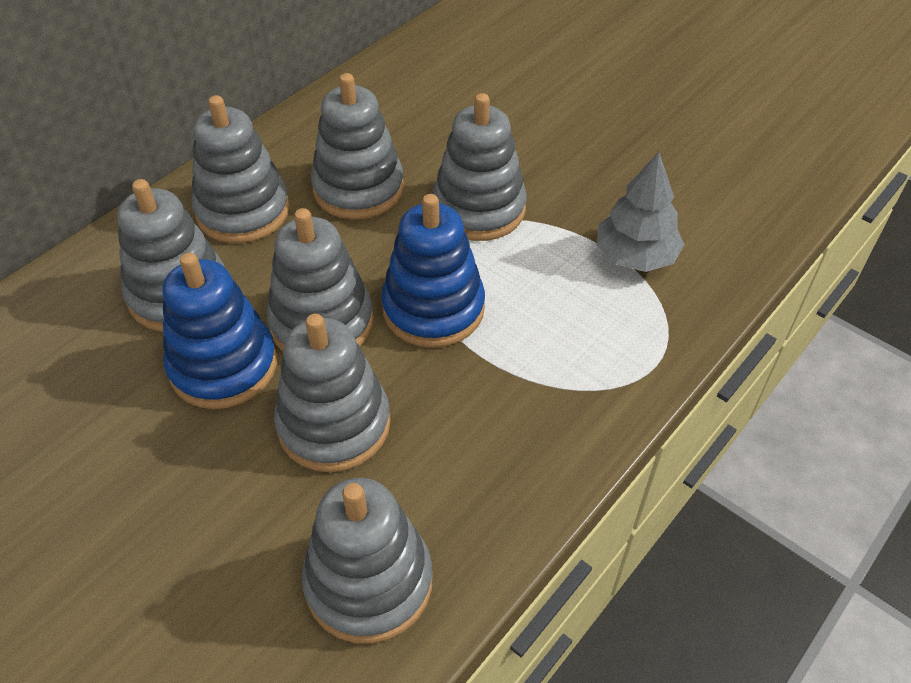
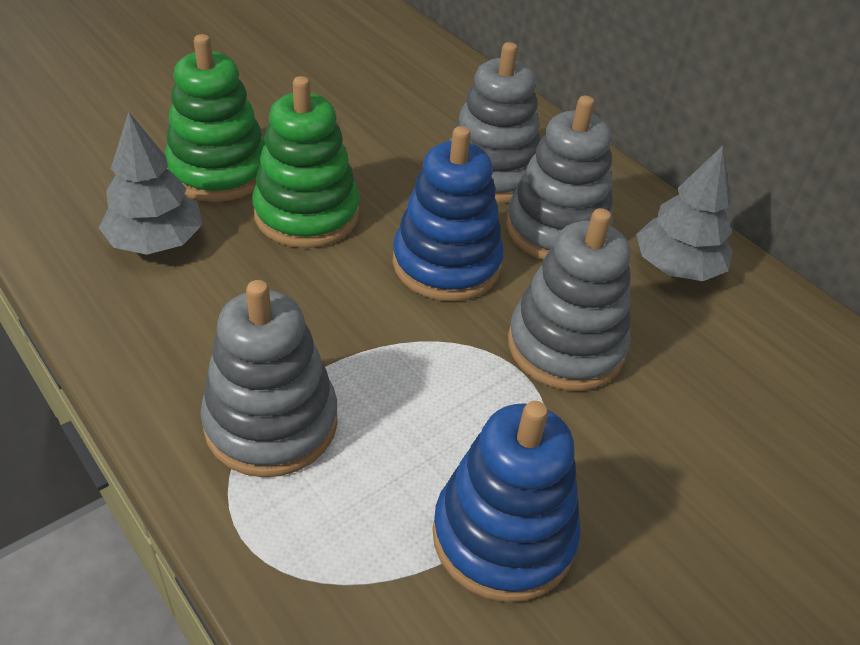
green stacking toy: 0 -> 2
grey stacking toy: 7 -> 4
grey tree: 1 -> 2

